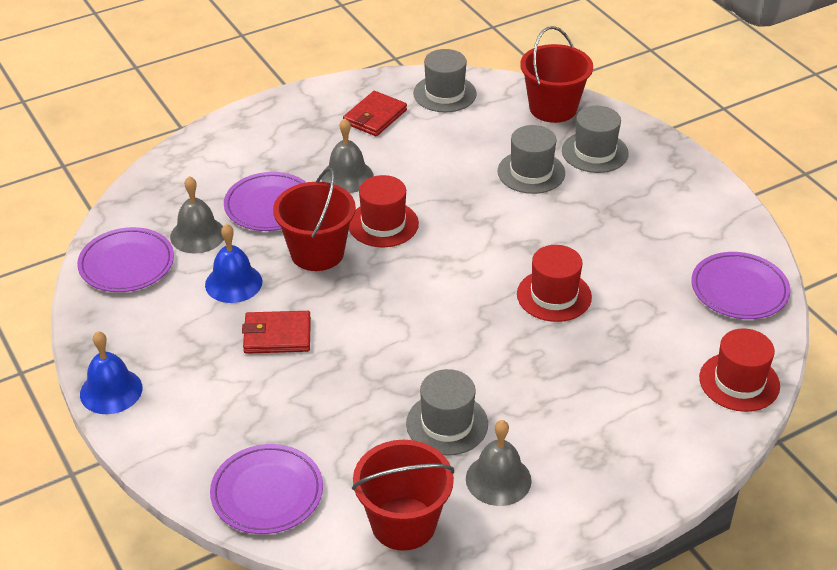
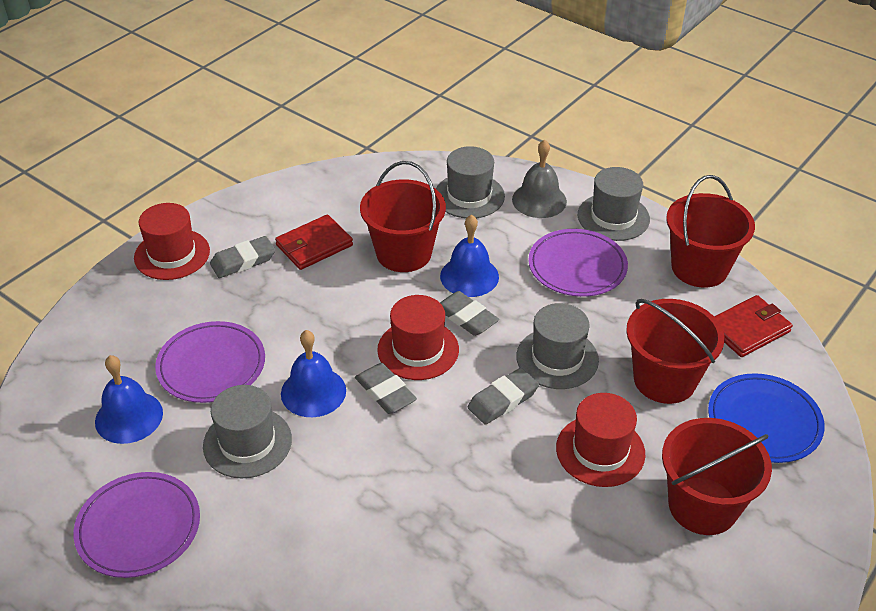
blue bell: 2 -> 3
blue plate: 0 -> 1
grey bell: 3 -> 1
grey eraser: 0 -> 4
purple plate: 4 -> 3
red bucket: 3 -> 4

